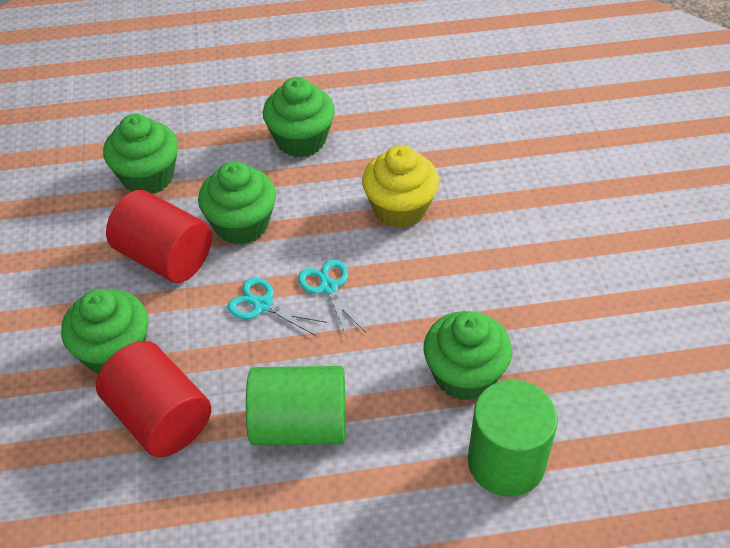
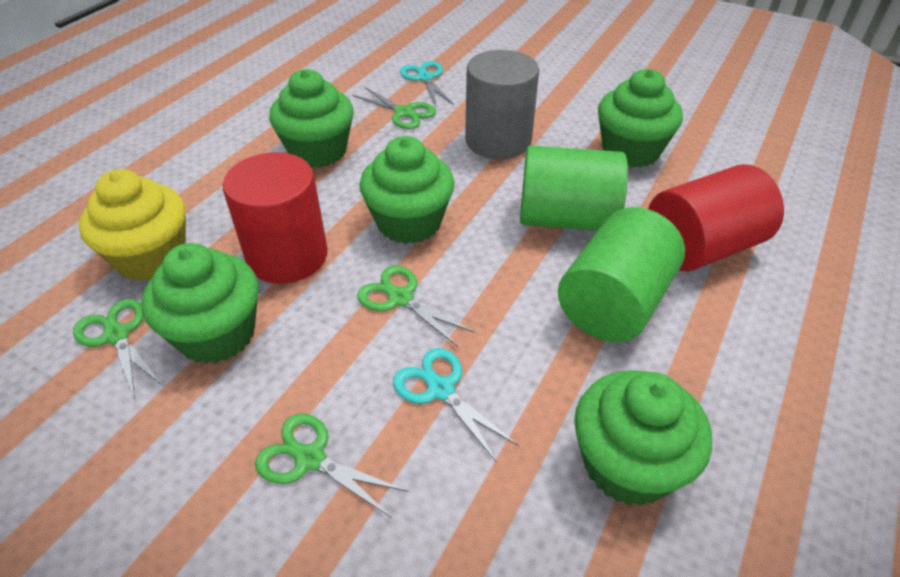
green scissors: 0 -> 4
grey cylinder: 0 -> 1

